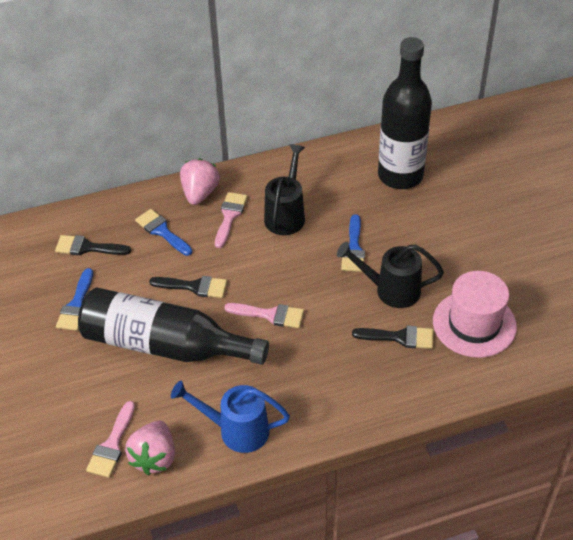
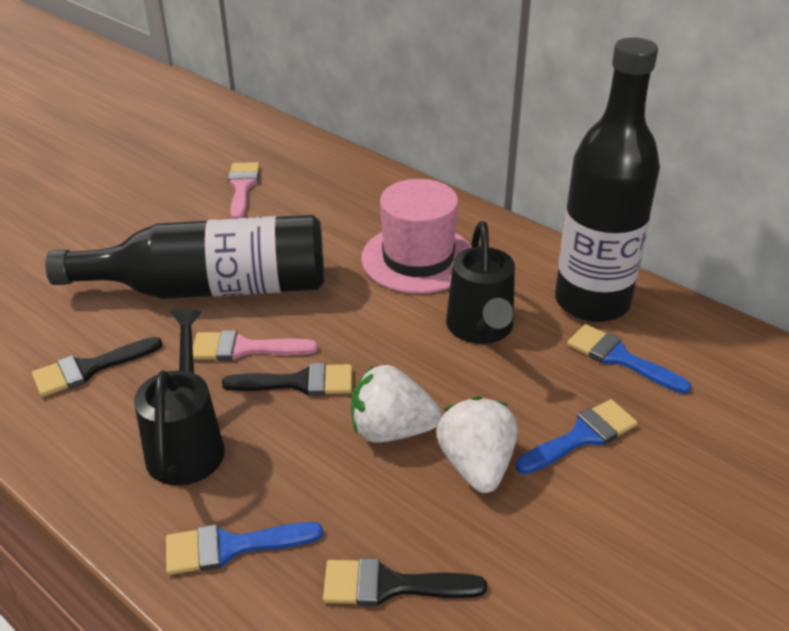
blue watering can: 1 -> 0
pink brush: 3 -> 2
pink strawberry: 2 -> 0
white strawberry: 0 -> 2

